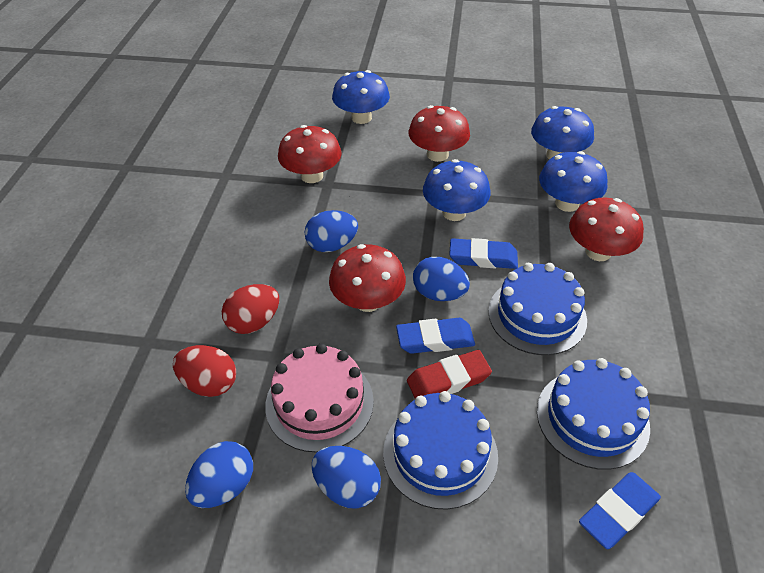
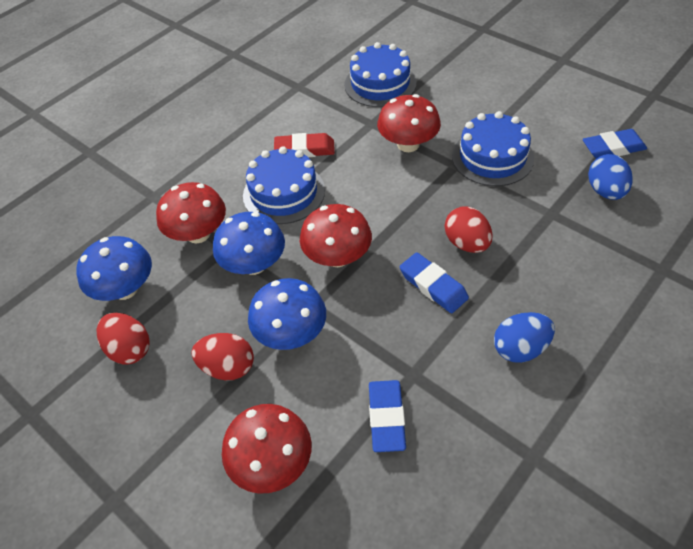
blue egg: 4 -> 2
blue mushroom: 4 -> 3
pink cake: 1 -> 0
red egg: 2 -> 3

